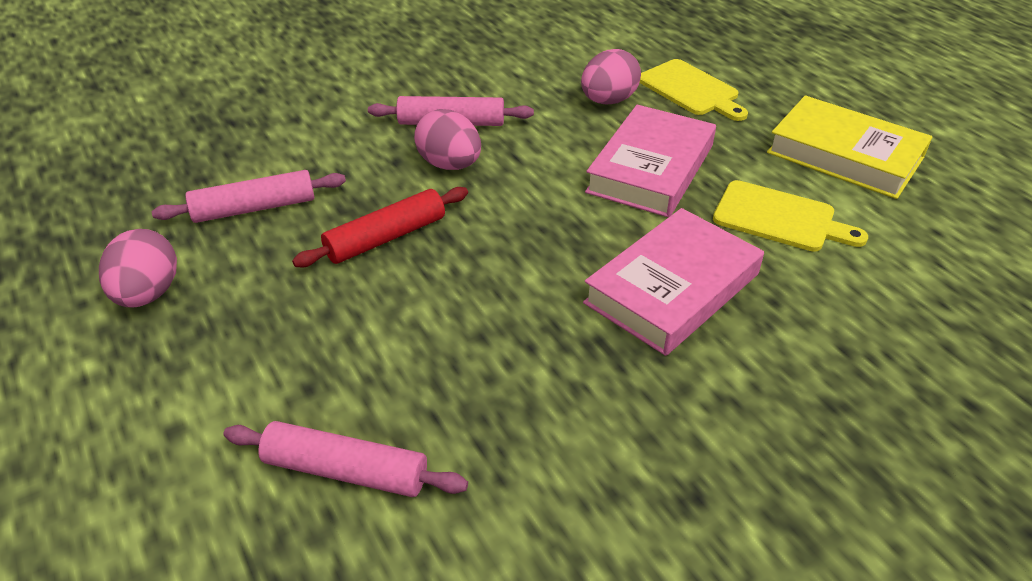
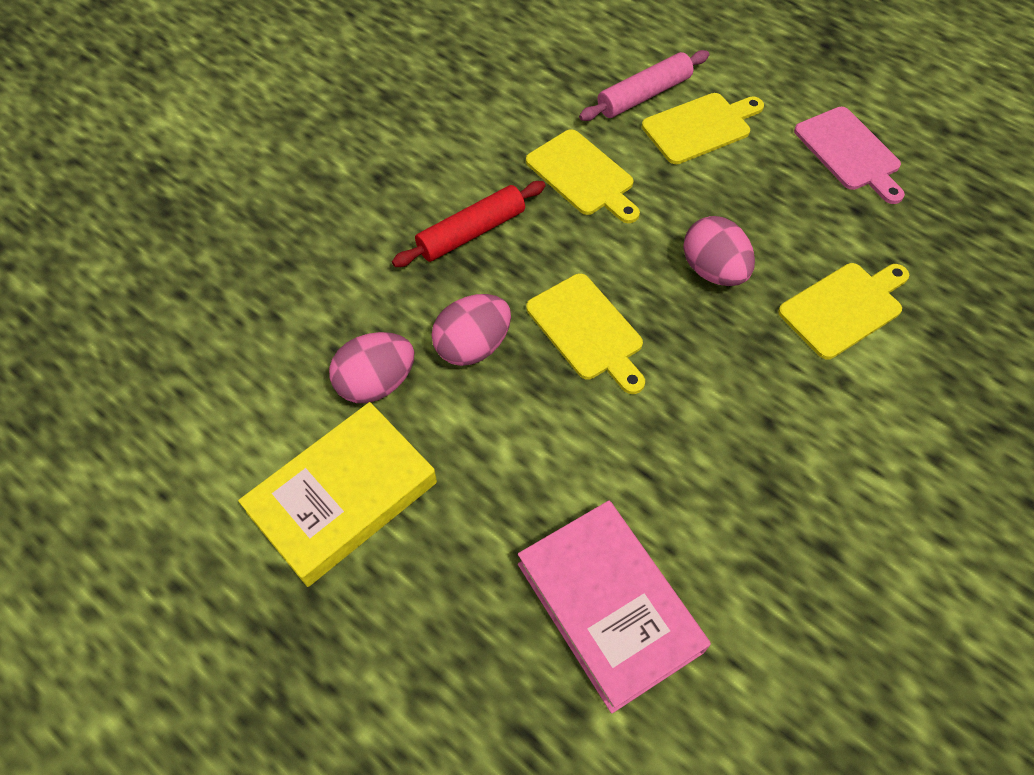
pink book: 2 -> 1
pink cutting board: 0 -> 1
pink rolling pin: 3 -> 1
yellow cutting board: 2 -> 4

